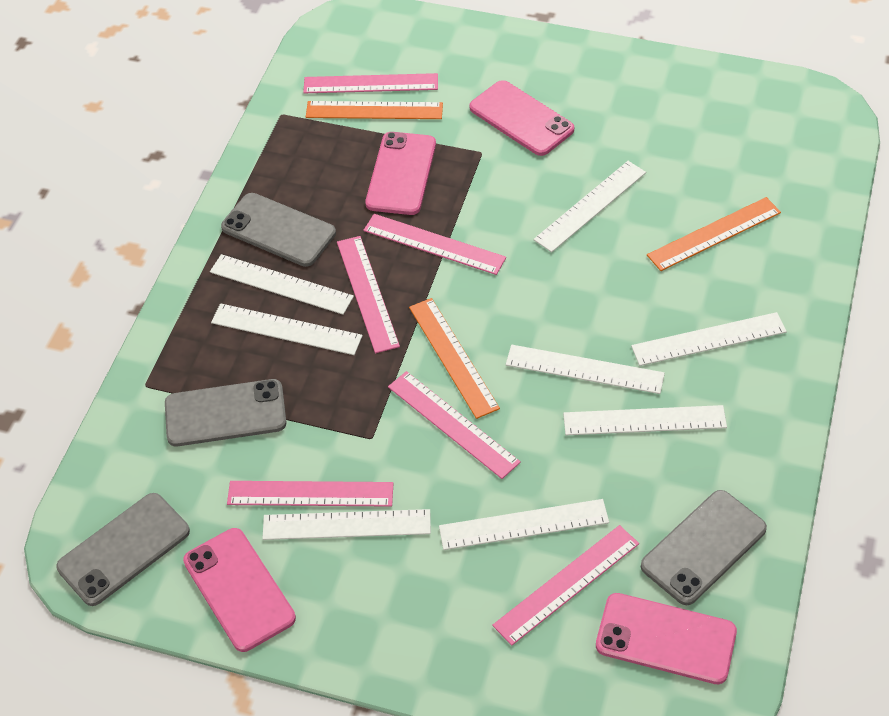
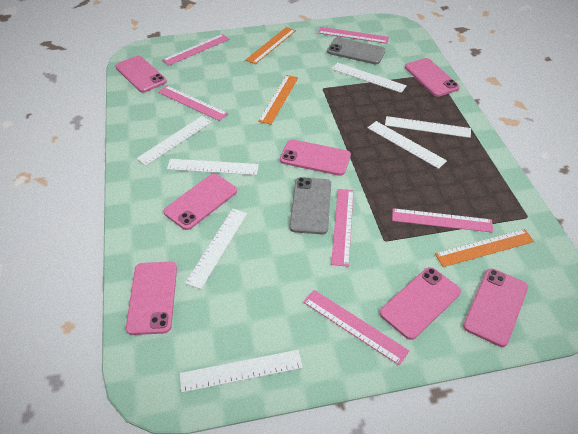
grey phone: 4 -> 2
pink phone: 4 -> 7
white ruler: 8 -> 7

